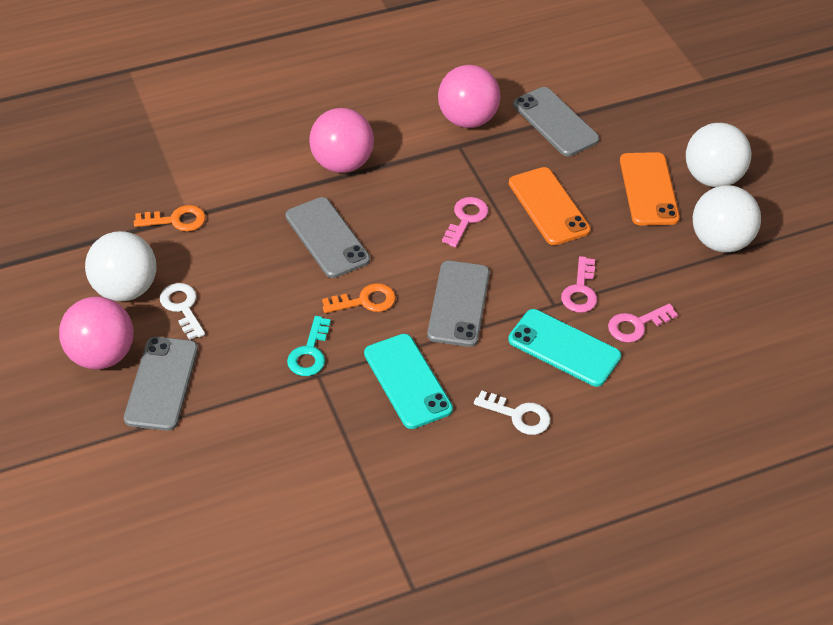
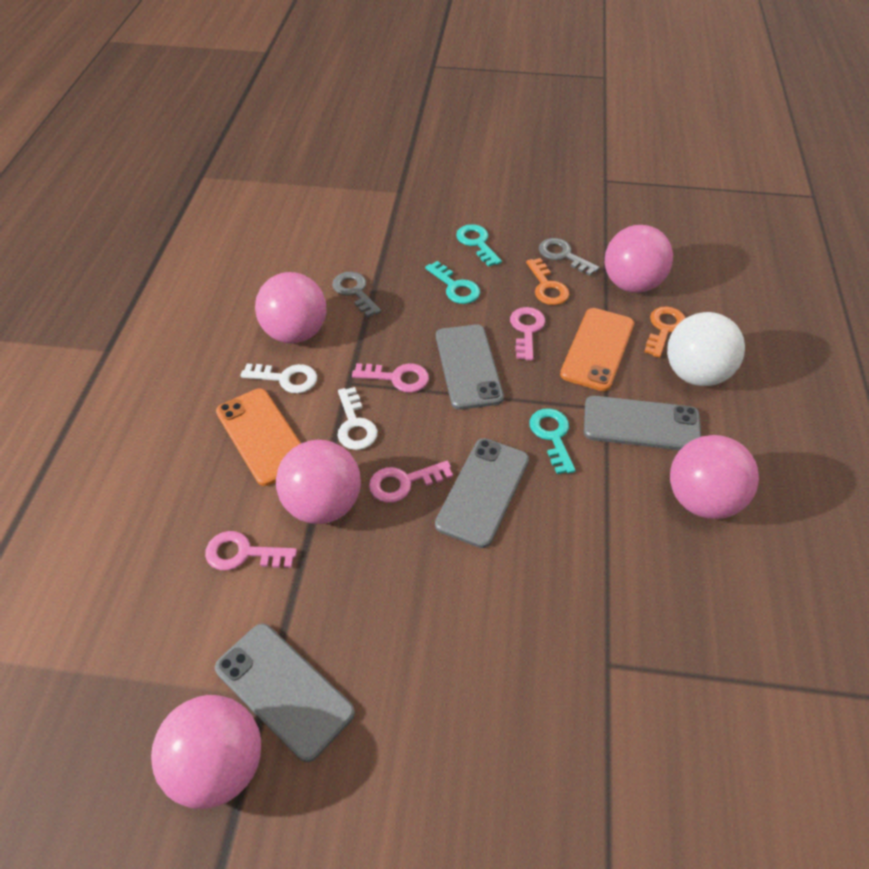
grey key: 0 -> 2
pink ball: 3 -> 5
pink key: 3 -> 4
turquoise key: 1 -> 3
turquoise phone: 2 -> 0
white ball: 3 -> 1

